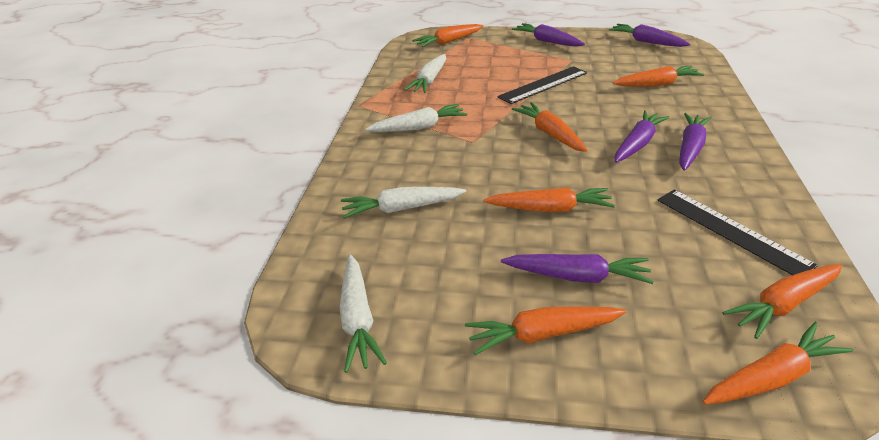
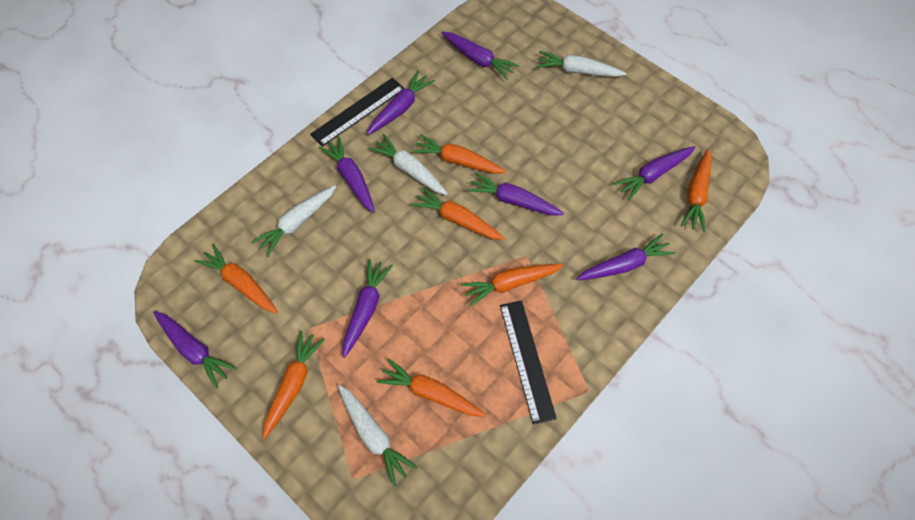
purple carrot: 5 -> 8

